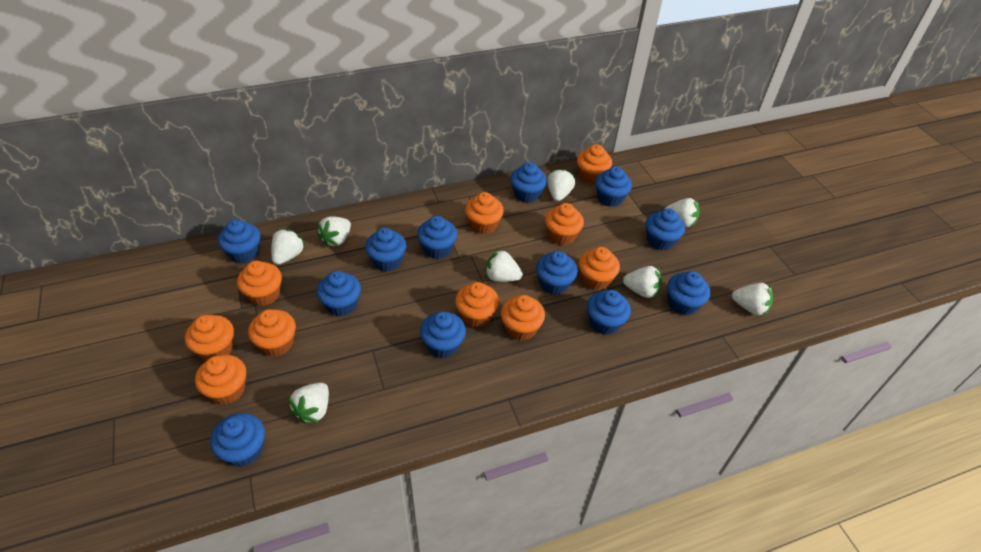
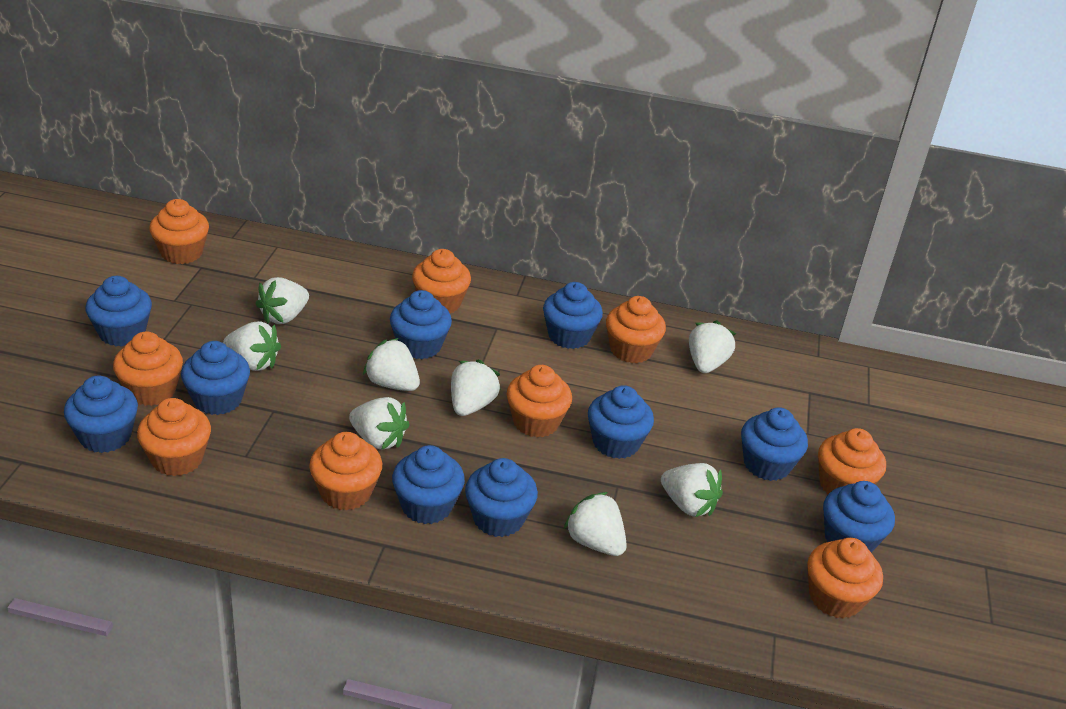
blue cupcake: 12 -> 10
orange cupcake: 10 -> 9

